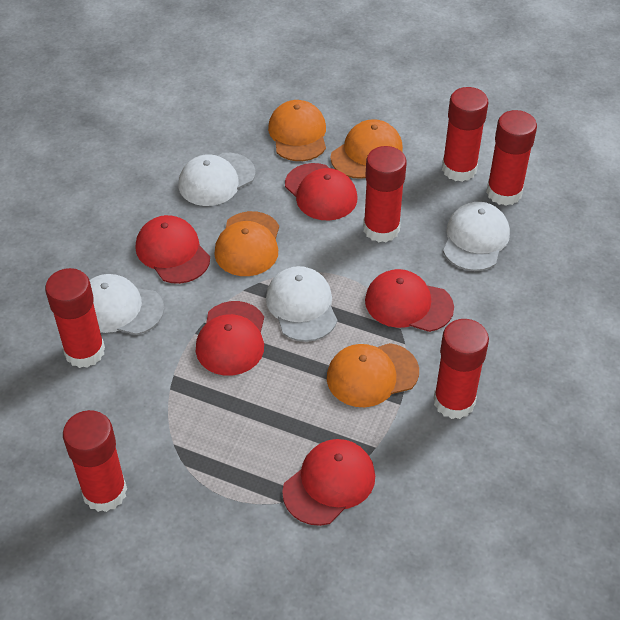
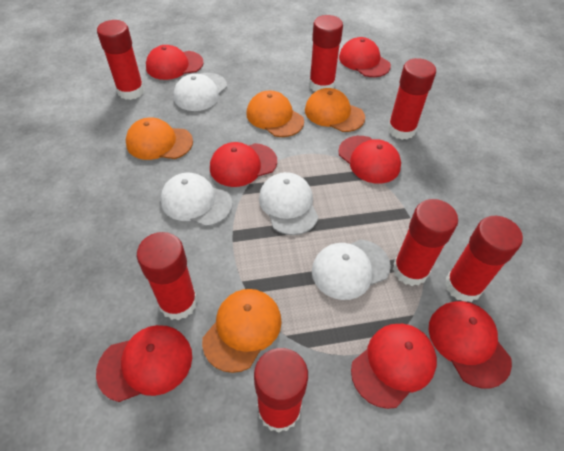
red cap: 5 -> 7
red glue stick: 6 -> 7

